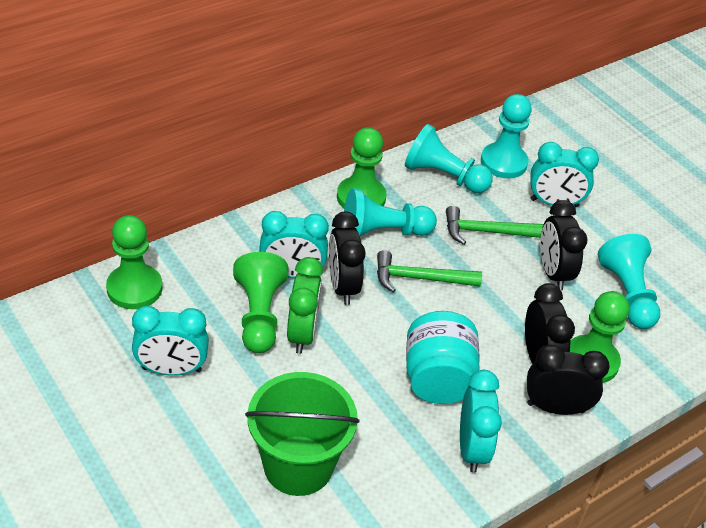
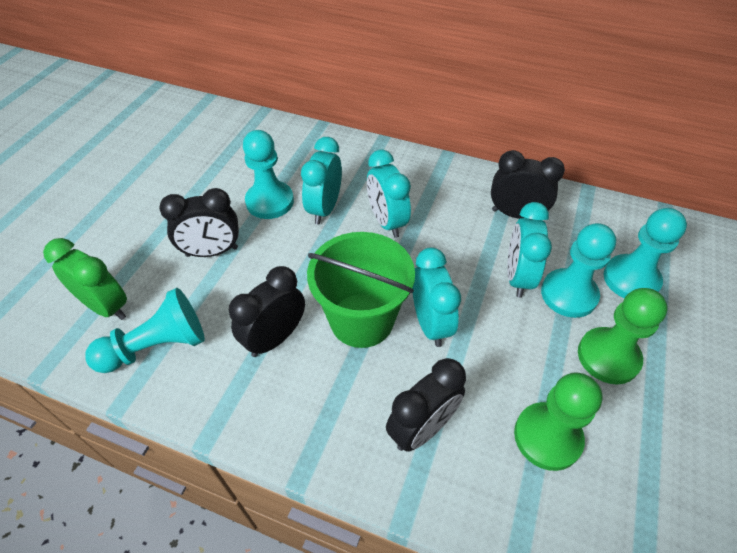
green hammer: 2 -> 0
green pawn: 4 -> 2
turquoise jar: 1 -> 0

